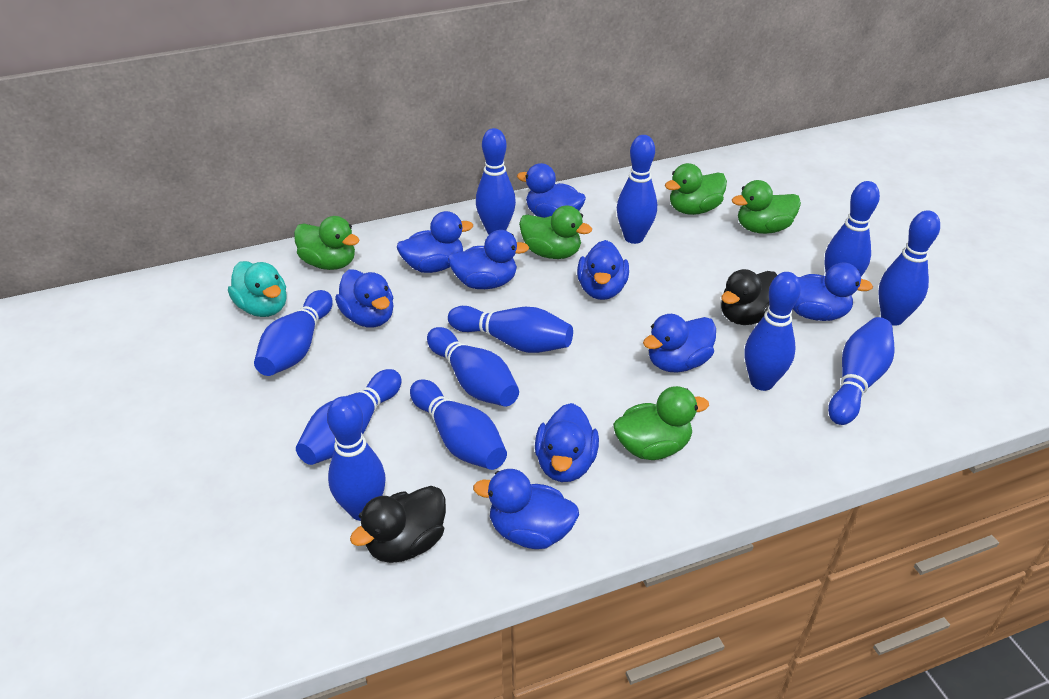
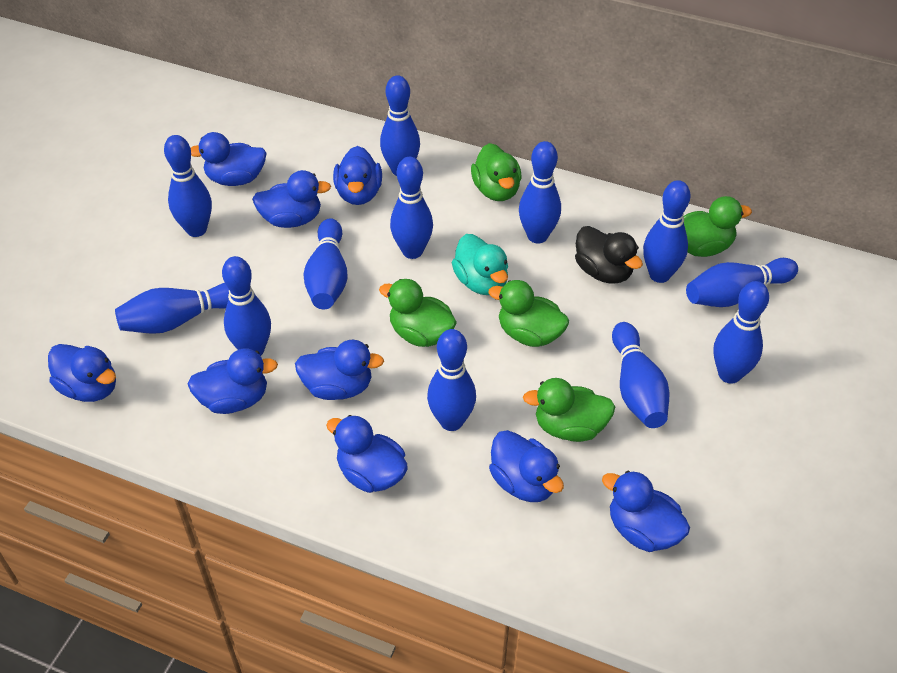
black duck: 2 -> 1

